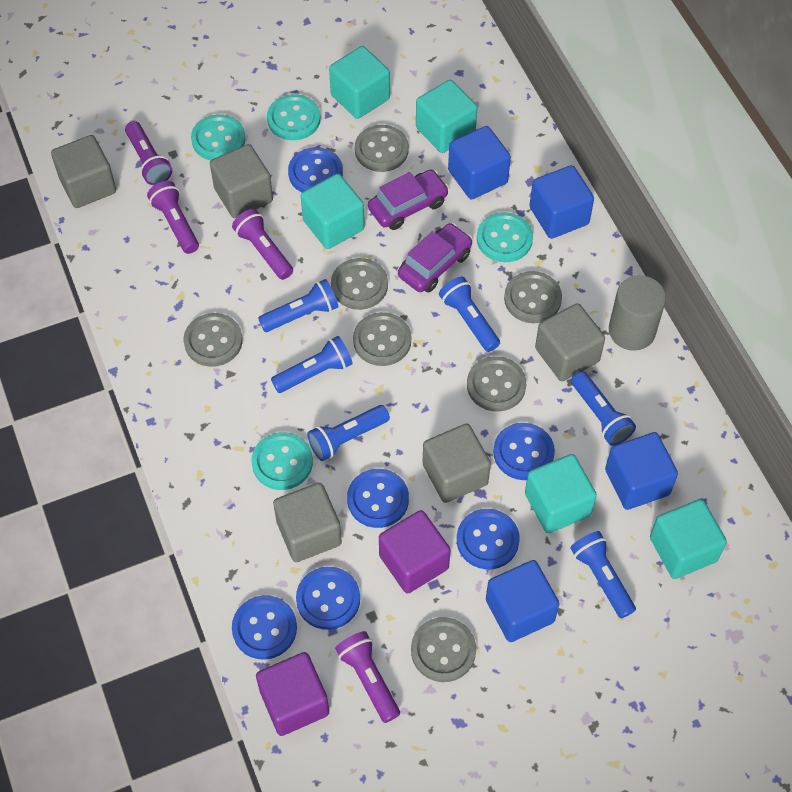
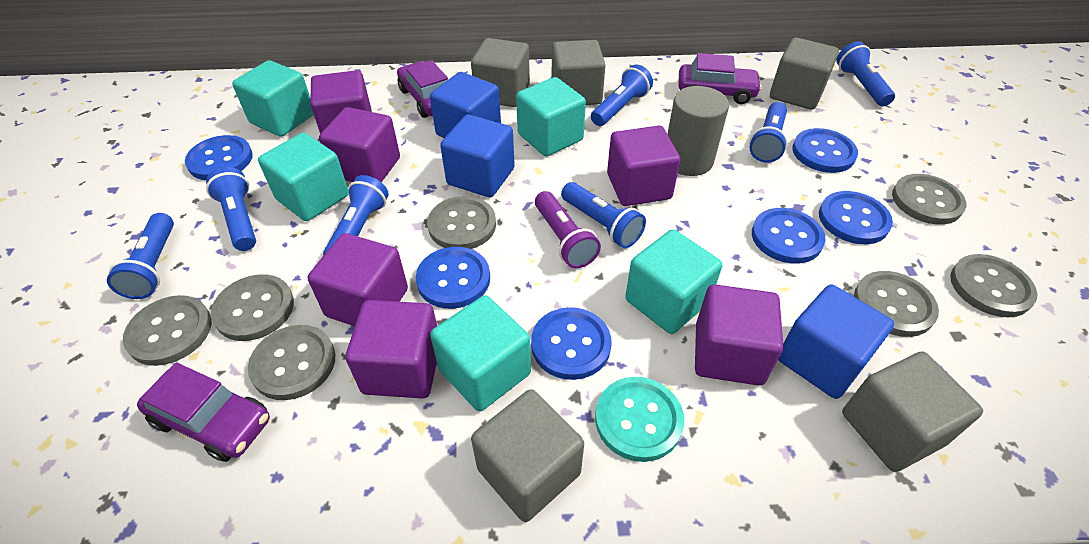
blue cube: 4 -> 3
blue flashlight: 6 -> 7
purple car: 2 -> 3
purple cube: 2 -> 6
purple flashlight: 4 -> 1
turquoise button: 4 -> 1

